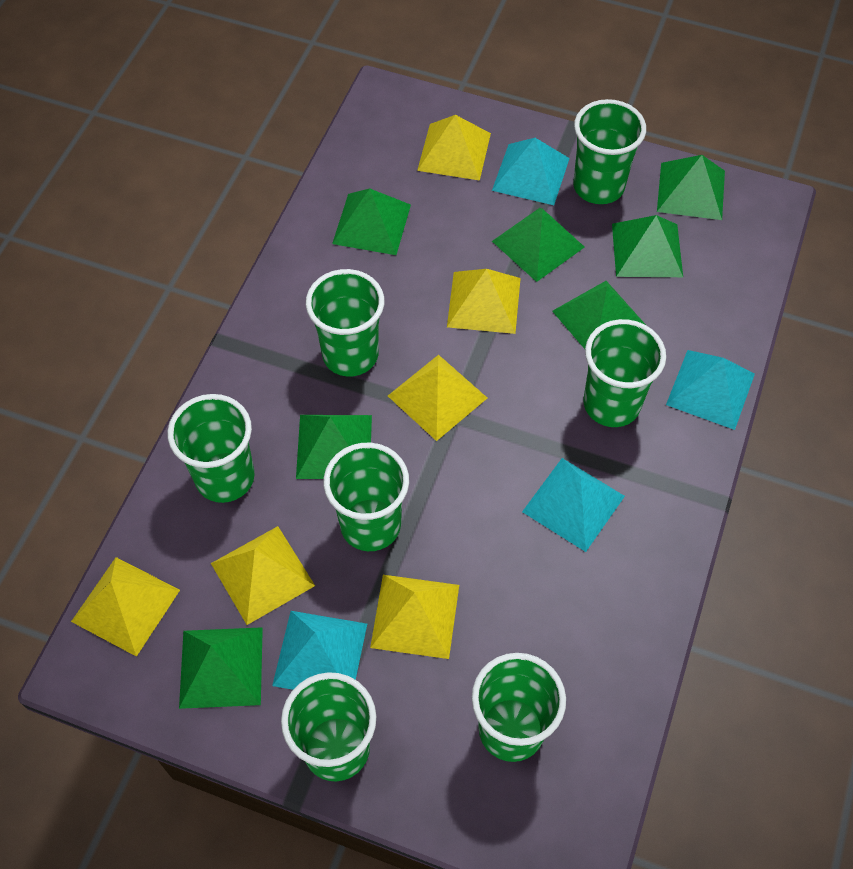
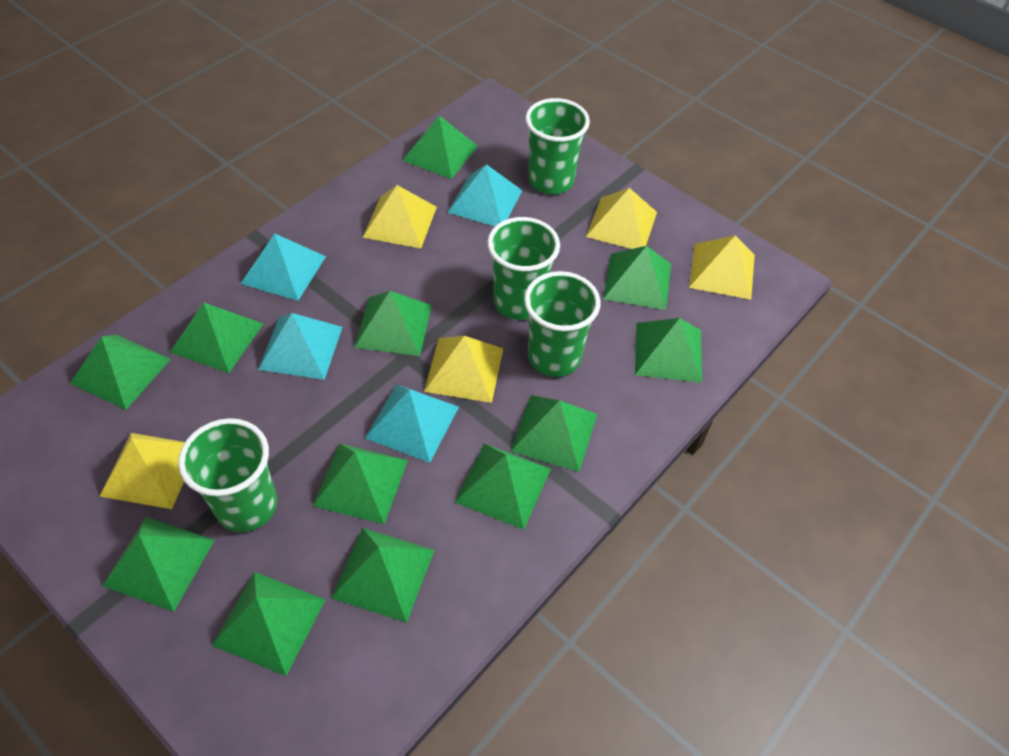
green cup: 7 -> 4
green pyramid: 7 -> 12
yellow pyramid: 6 -> 5

